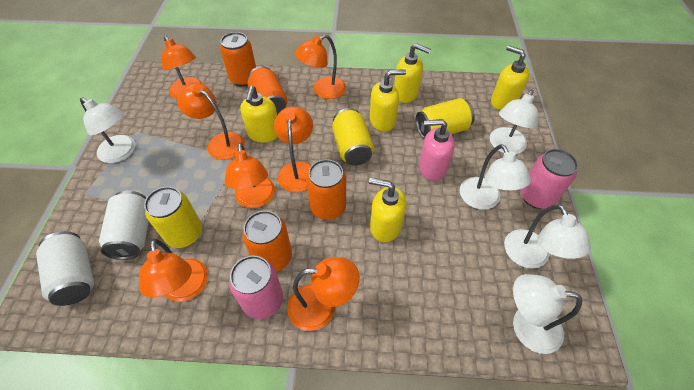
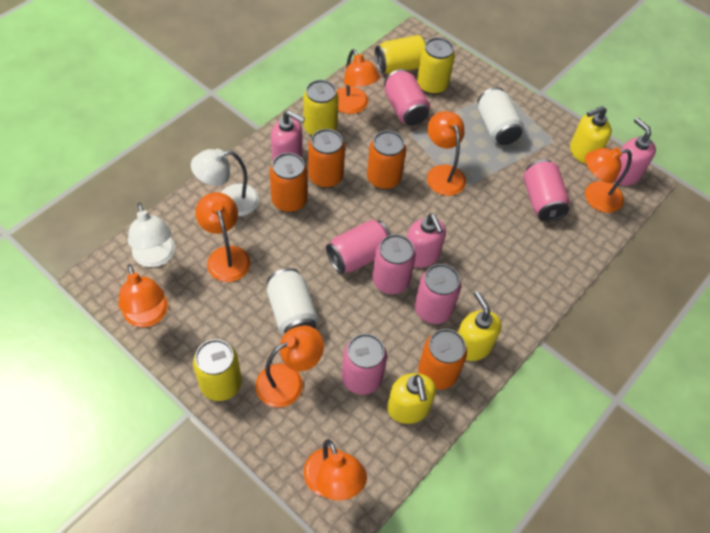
pink can: 2 -> 6
pink soap dispenser: 1 -> 3
white lamp: 5 -> 2
yellow can: 3 -> 4
yellow soap dispenser: 5 -> 3

